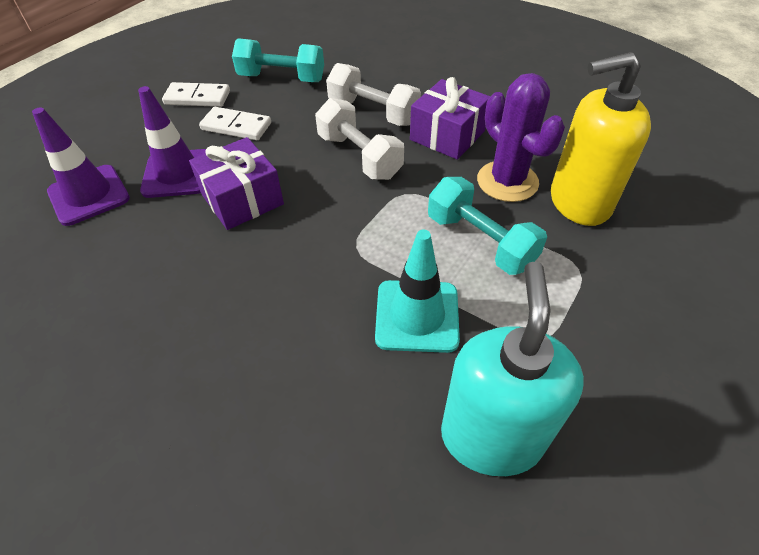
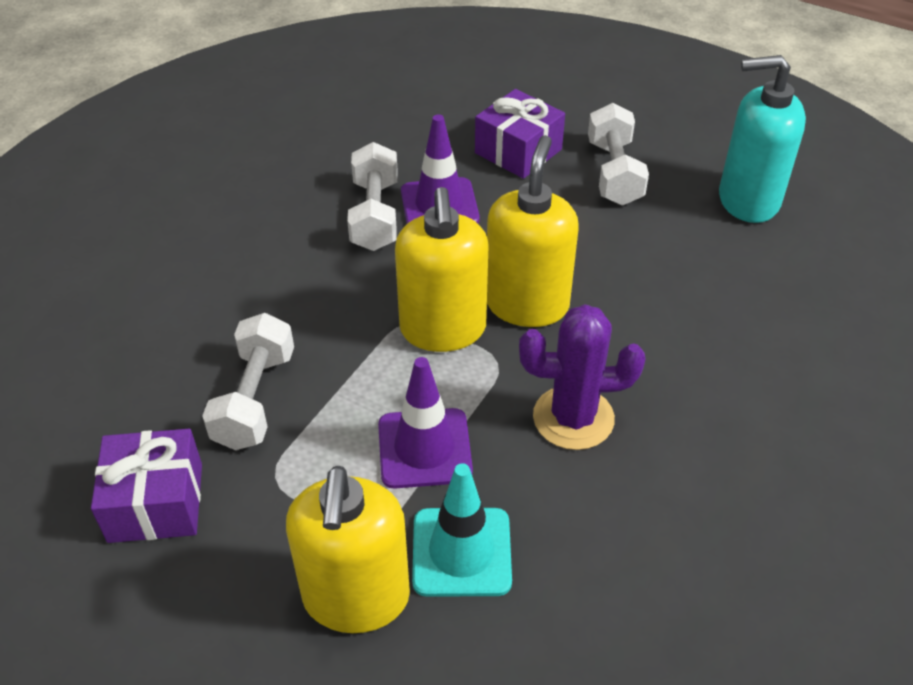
turquoise dumbbell: 2 -> 0
white domino: 2 -> 0
white dumbbell: 2 -> 3
yellow soap dispenser: 1 -> 3

